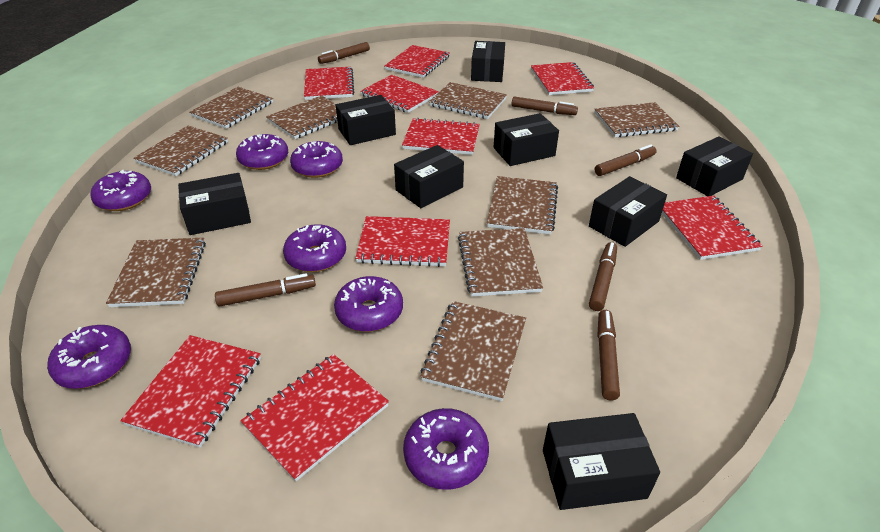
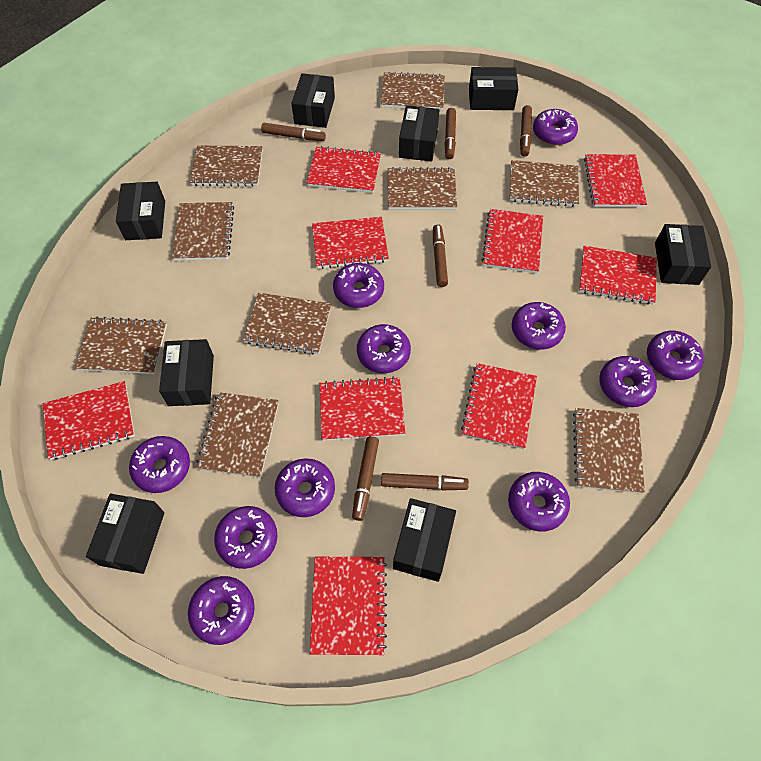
purple donut: 7 -> 11

